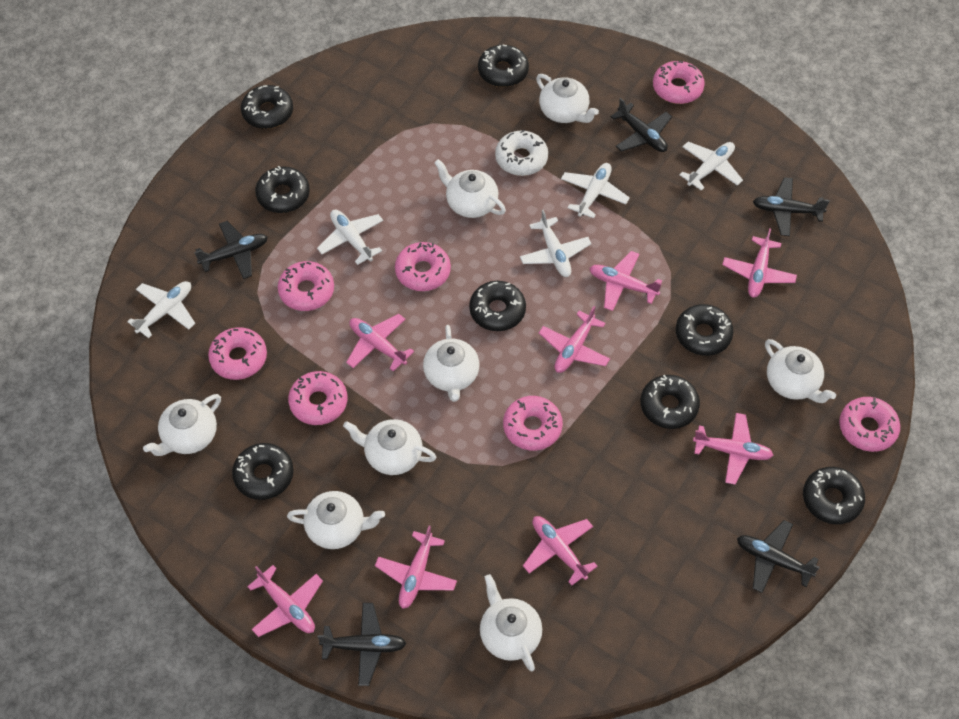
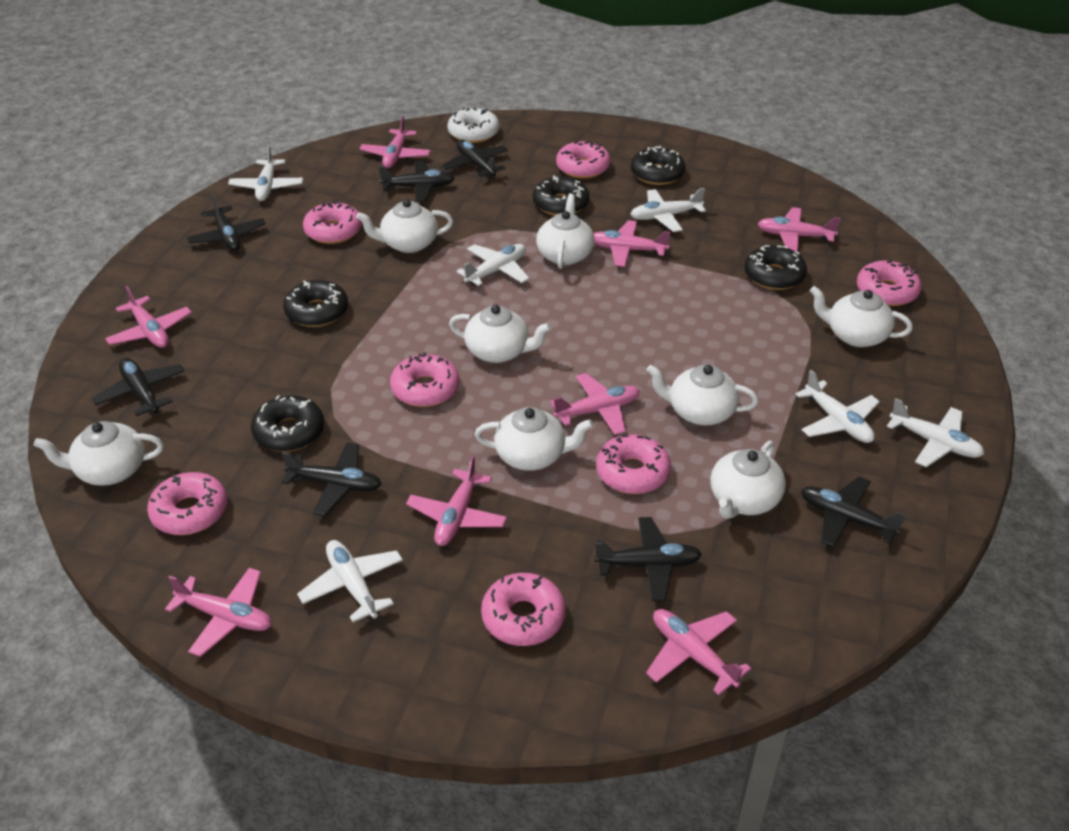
black donut: 8 -> 5
black plane: 5 -> 7
white plane: 5 -> 6

